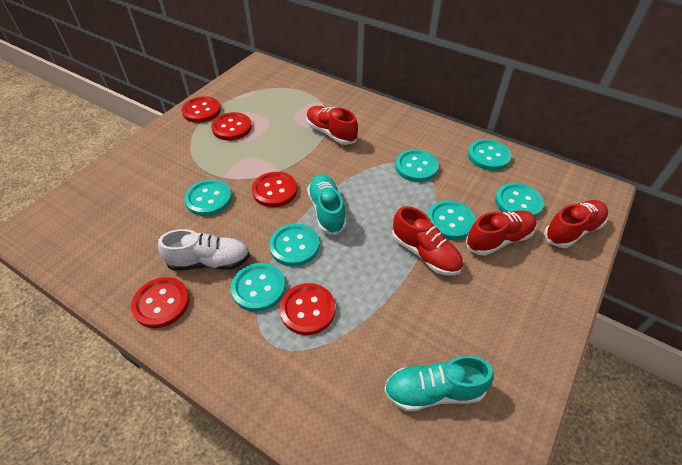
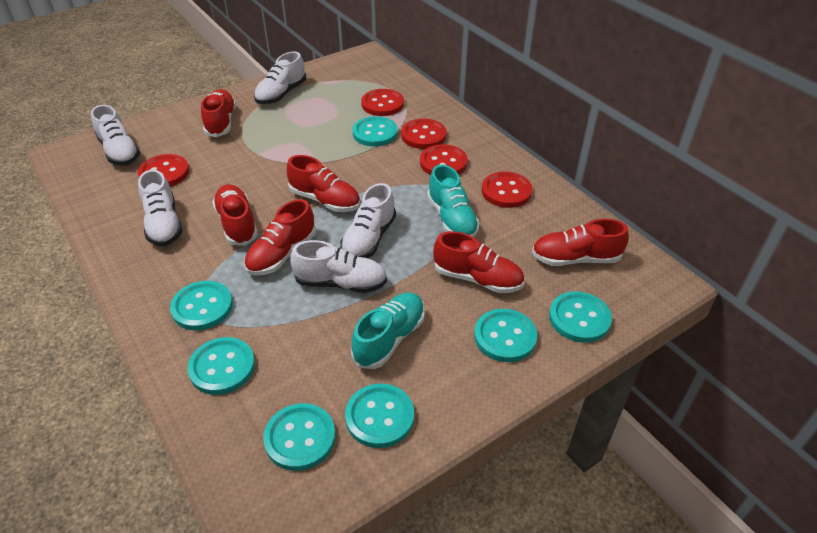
red shoe: 4 -> 6
white shoe: 1 -> 5

